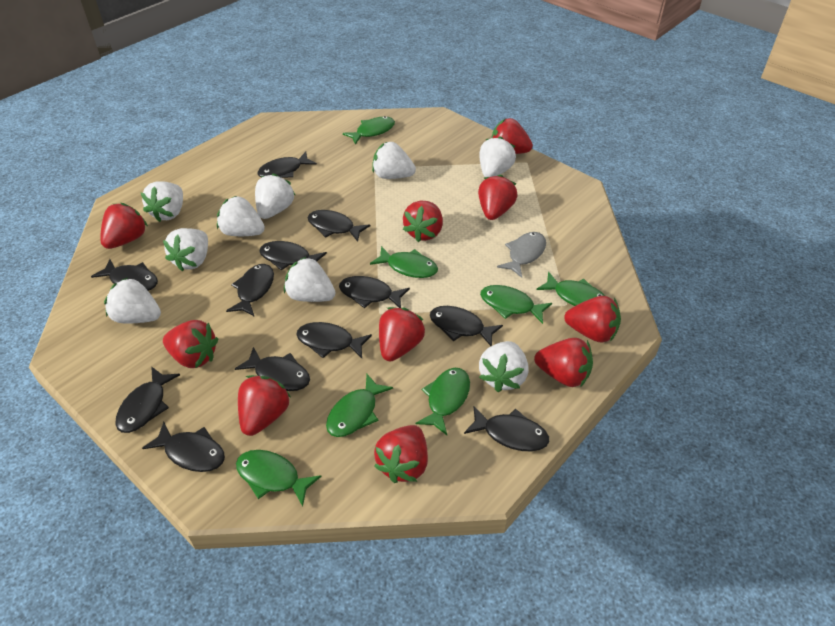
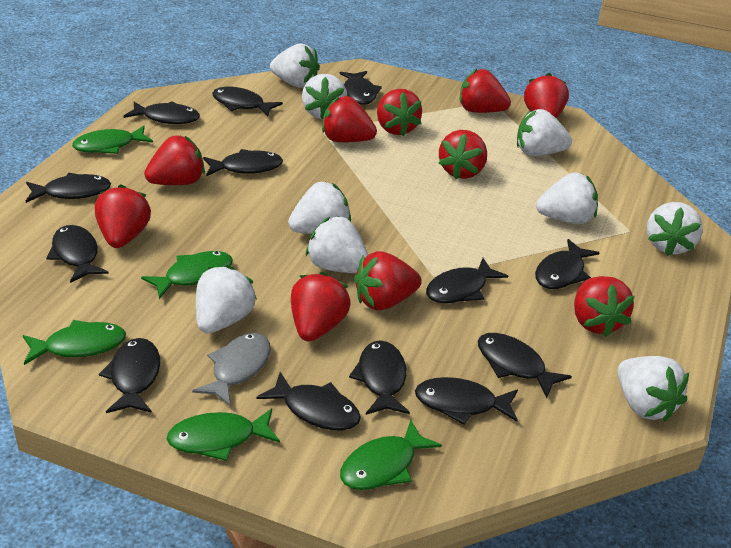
black fish: 12 -> 13
green fish: 7 -> 5

